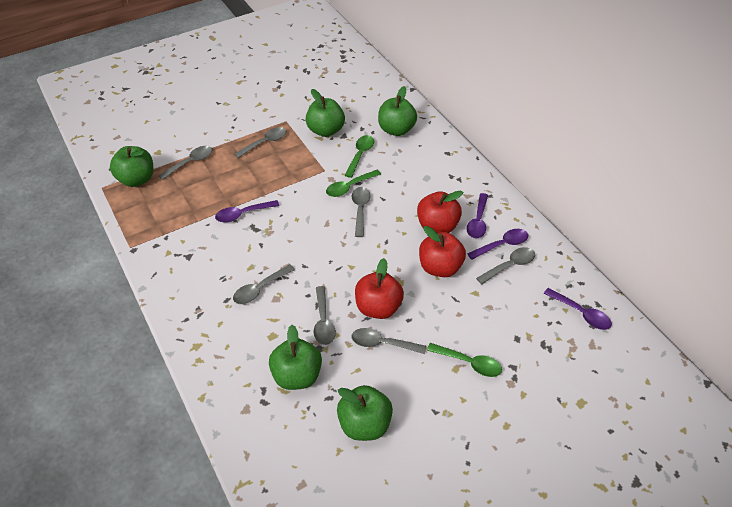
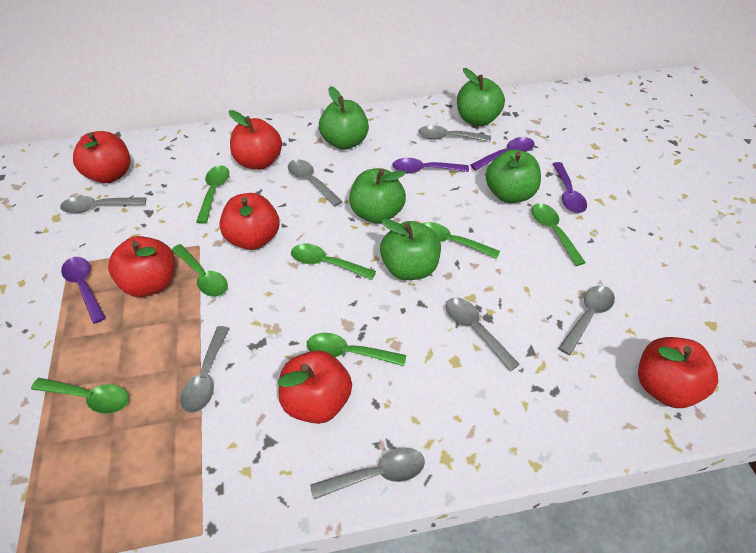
green spoon: 3 -> 7
red apple: 3 -> 6

